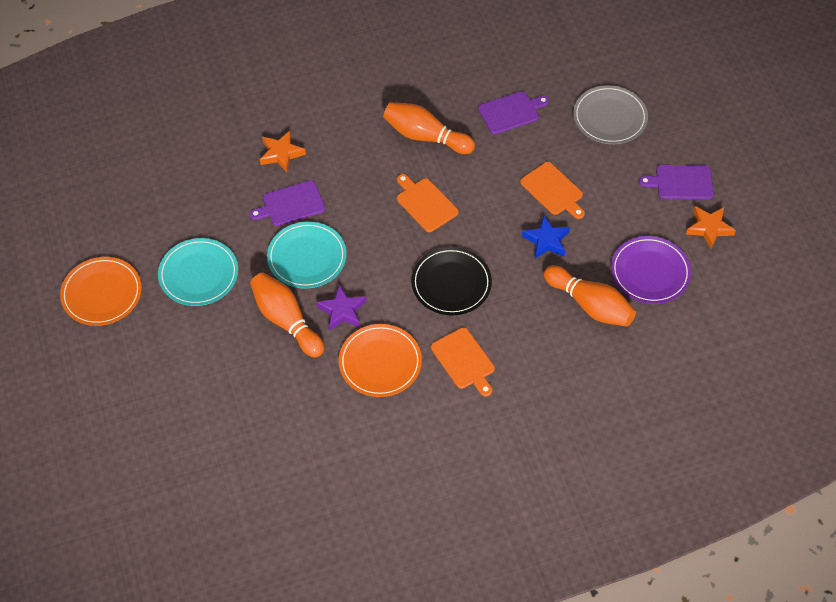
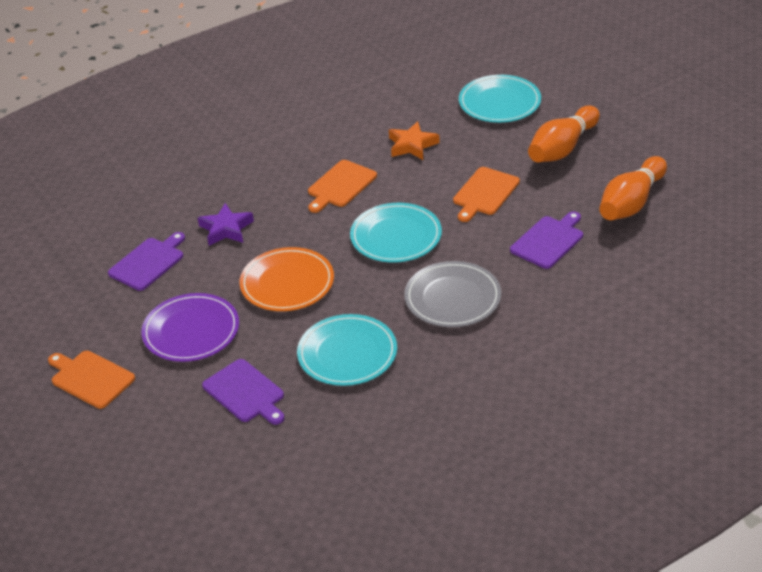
black plate: 1 -> 0
blue star: 1 -> 0
orange bowling pin: 3 -> 2
orange plate: 2 -> 1
orange star: 2 -> 1
turquoise plate: 2 -> 3

